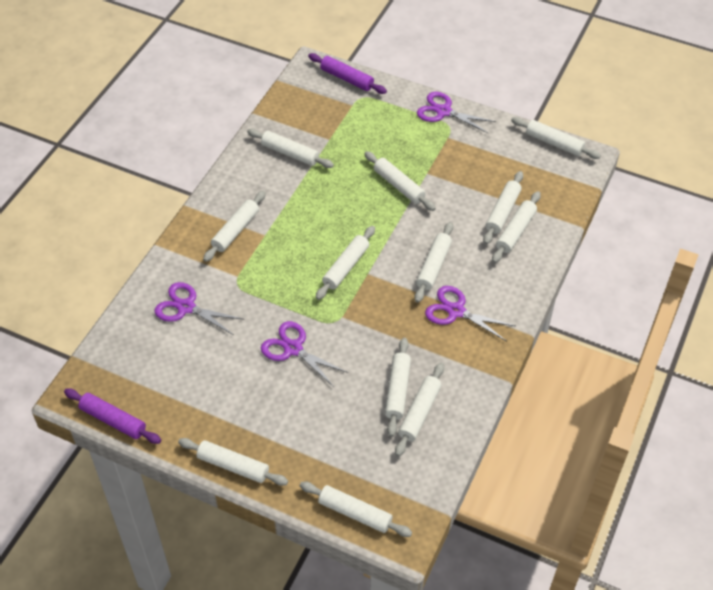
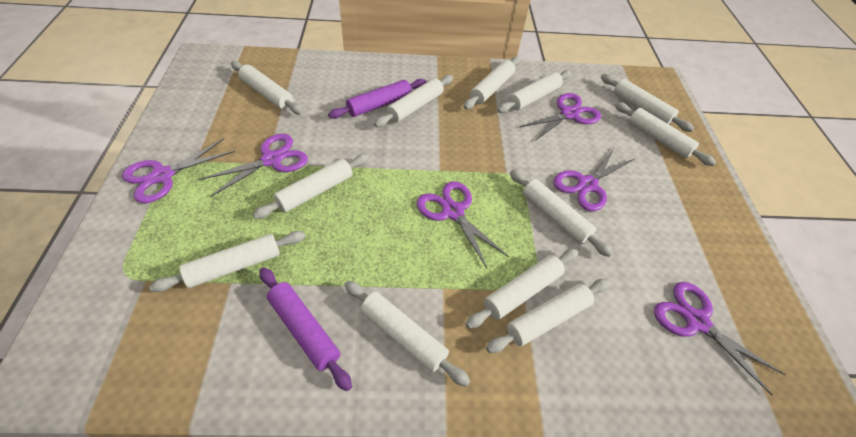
purple scissors: 4 -> 6

